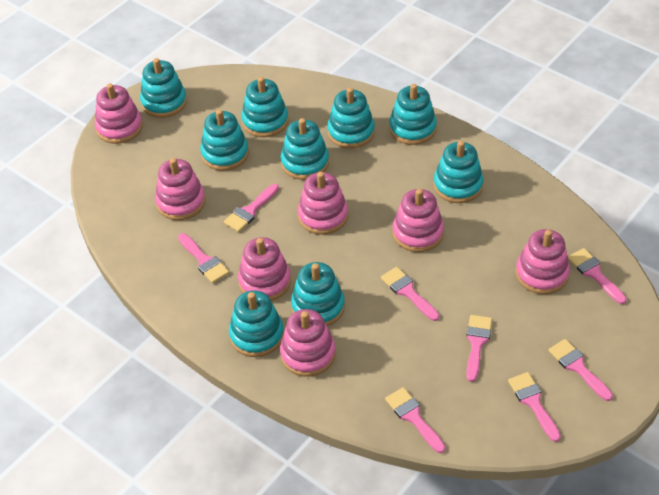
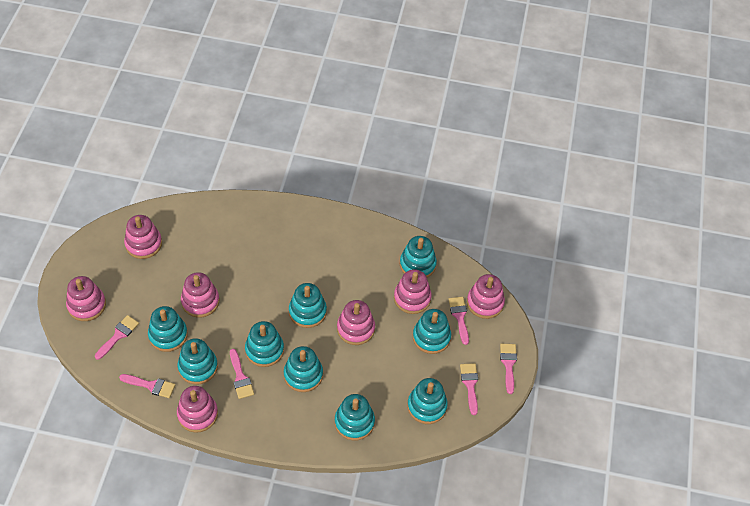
pink brush: 8 -> 6

